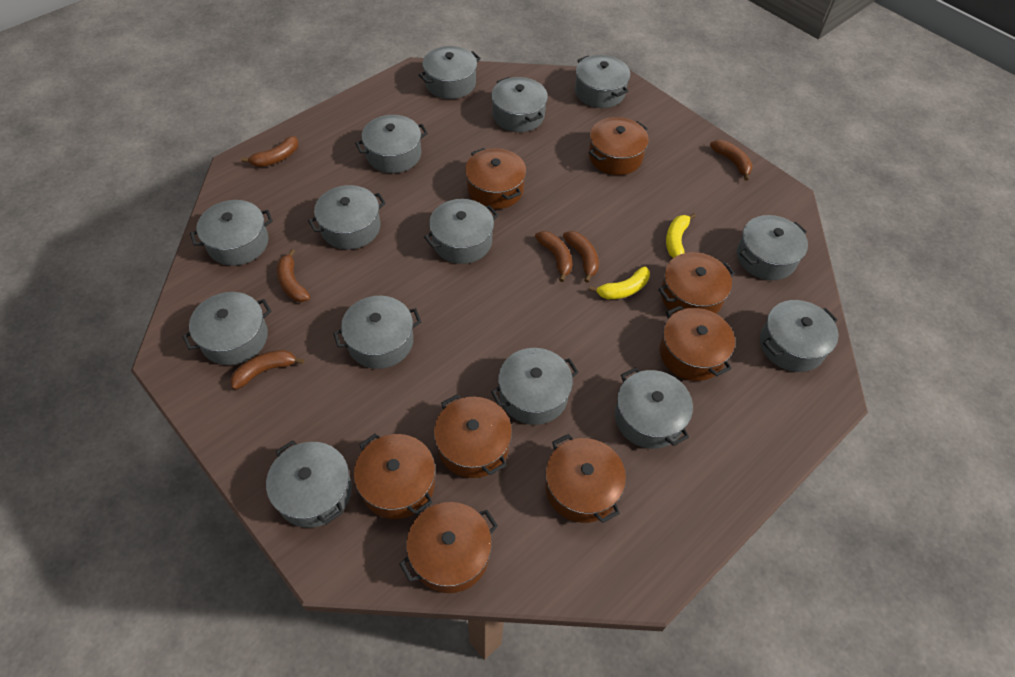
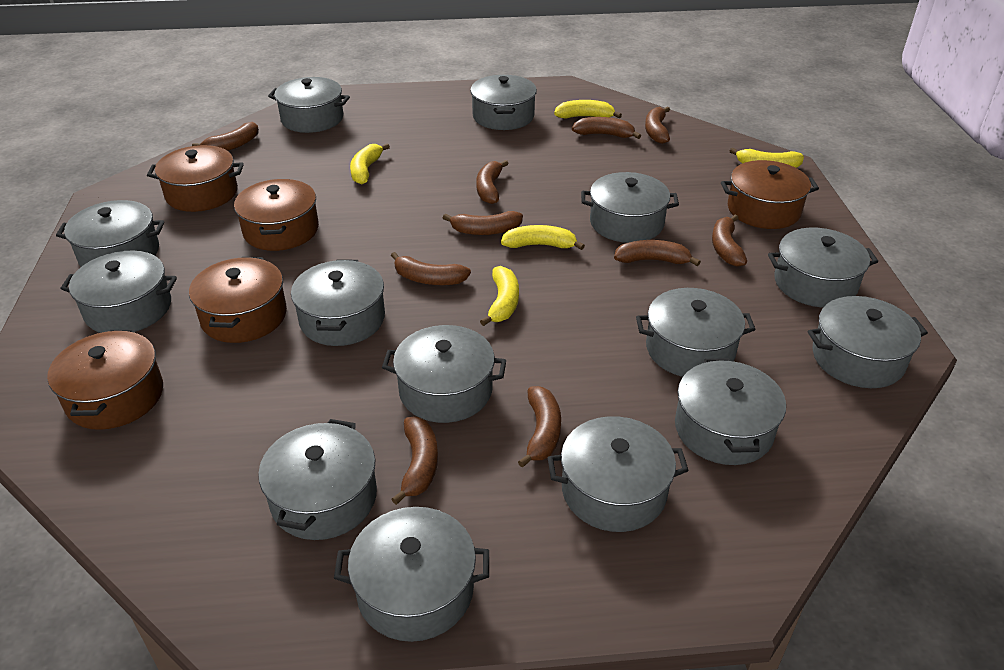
brown banana: 6 -> 10
brown pot: 8 -> 5
yellow banana: 2 -> 5

